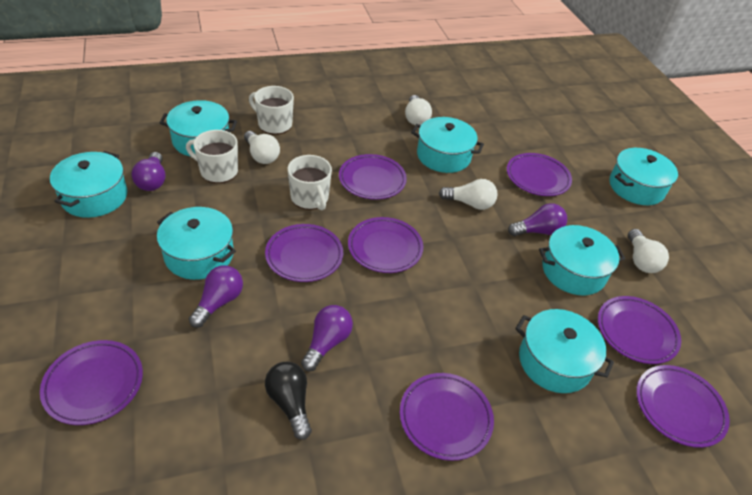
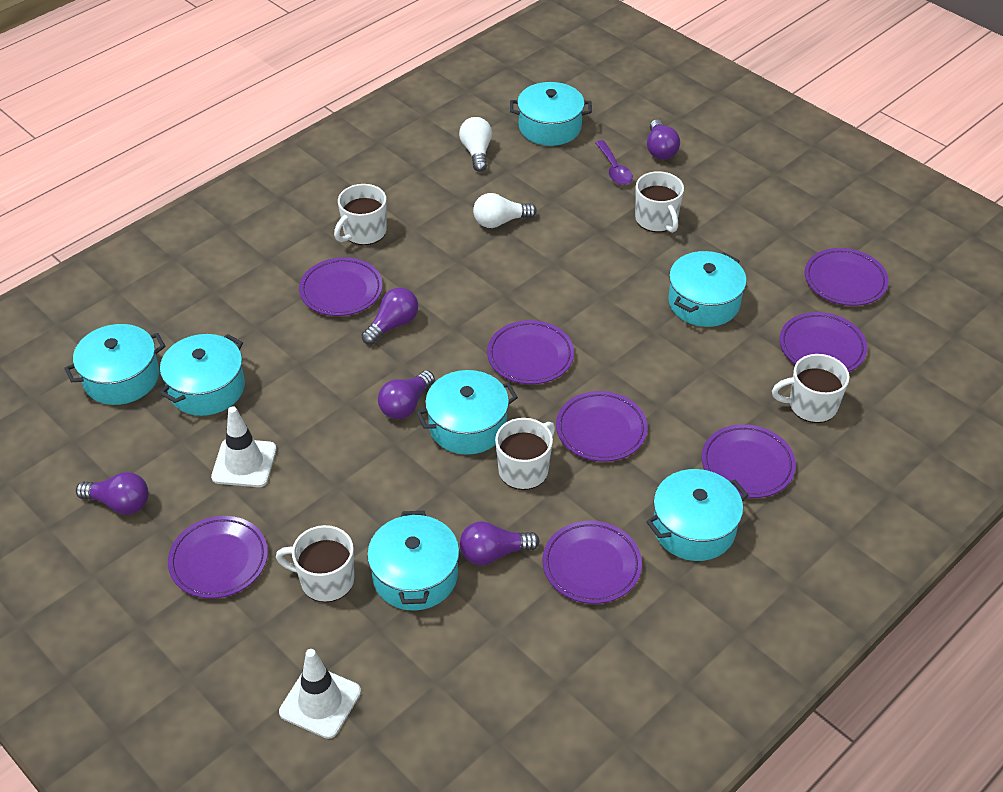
black light bulb: 1 -> 0
purple light bulb: 4 -> 5
purple spoon: 0 -> 1
white light bulb: 4 -> 2
white mug: 3 -> 5
white traffic cone: 0 -> 2

